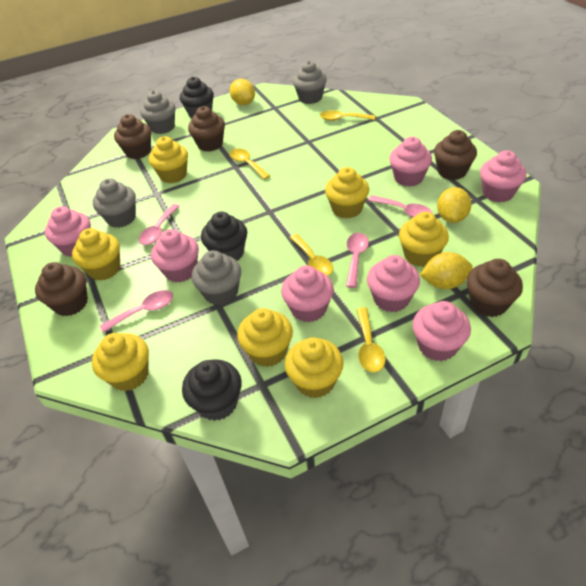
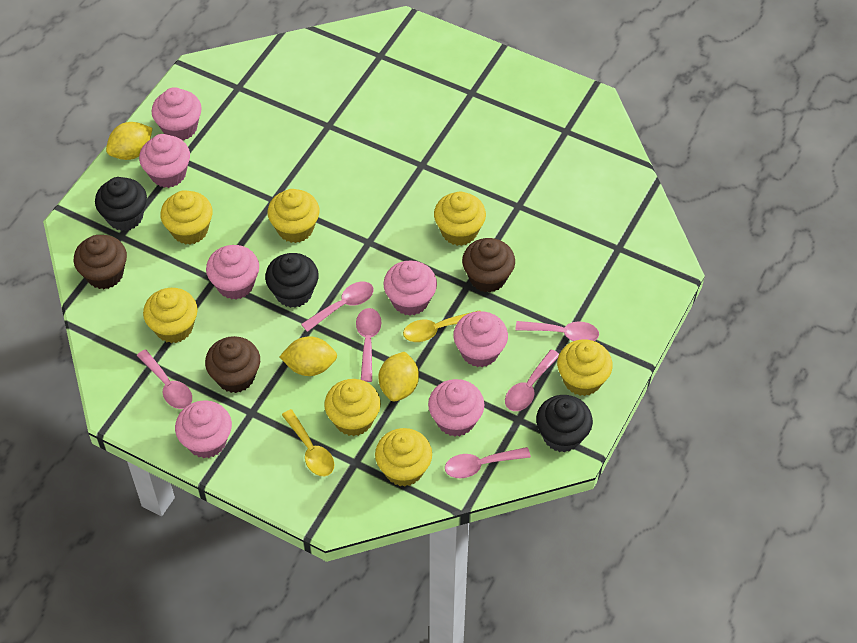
brown cupcake: 5 -> 3
grey cupcake: 4 -> 0
pink spoon: 4 -> 6
yellow spoon: 4 -> 2

